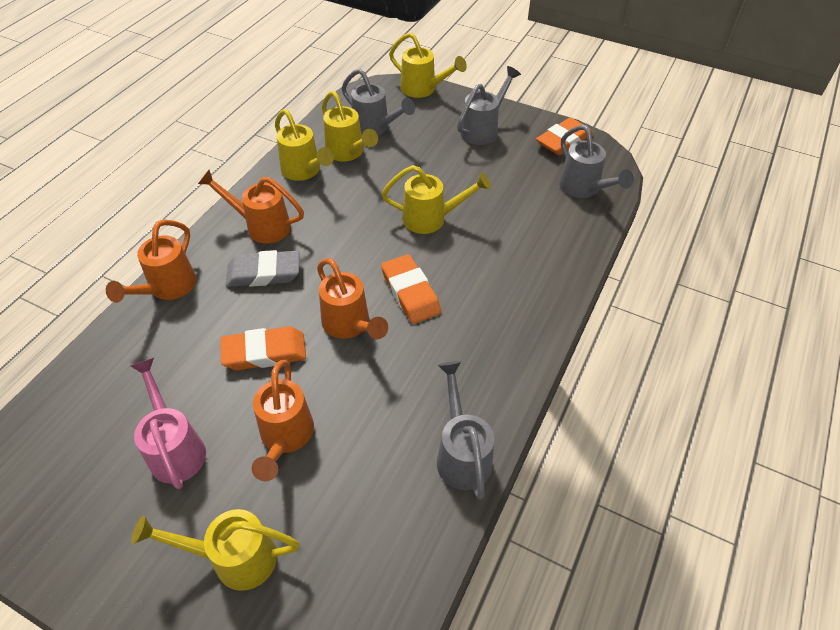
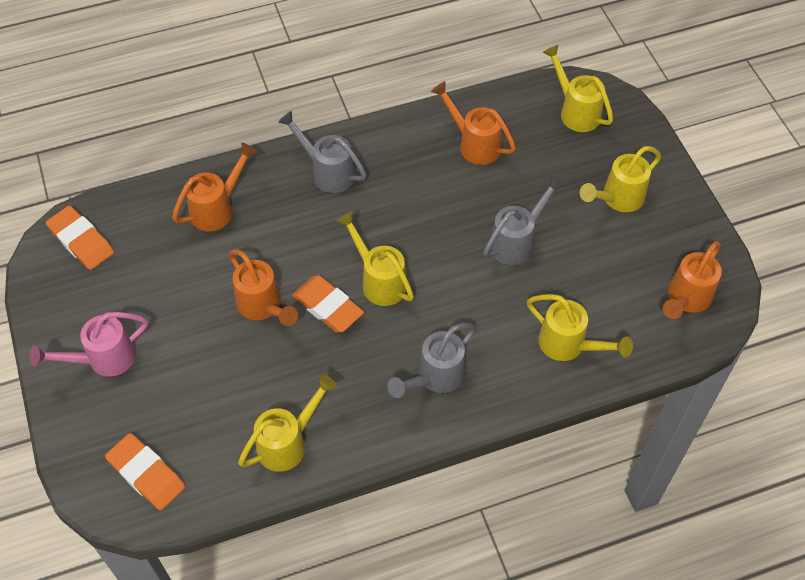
grey eraser: 1 -> 0
grey watering can: 4 -> 3

